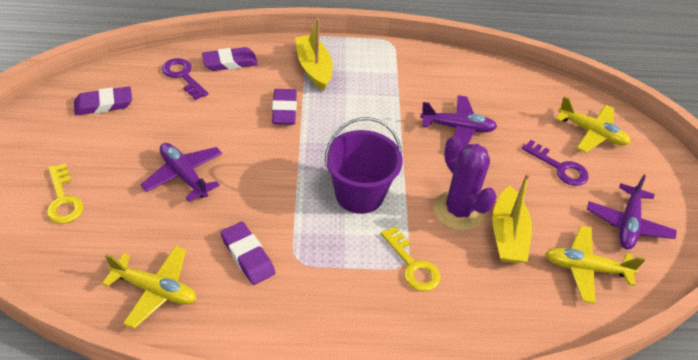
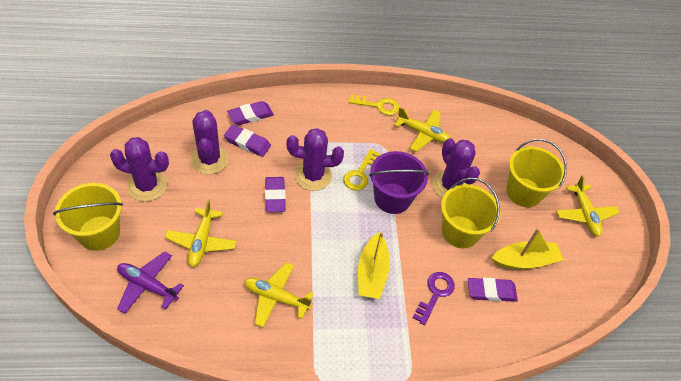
purple cactus: 1 -> 4
purple key: 2 -> 1
purple plane: 3 -> 1
yellow bucket: 0 -> 3
yellow plane: 3 -> 4

